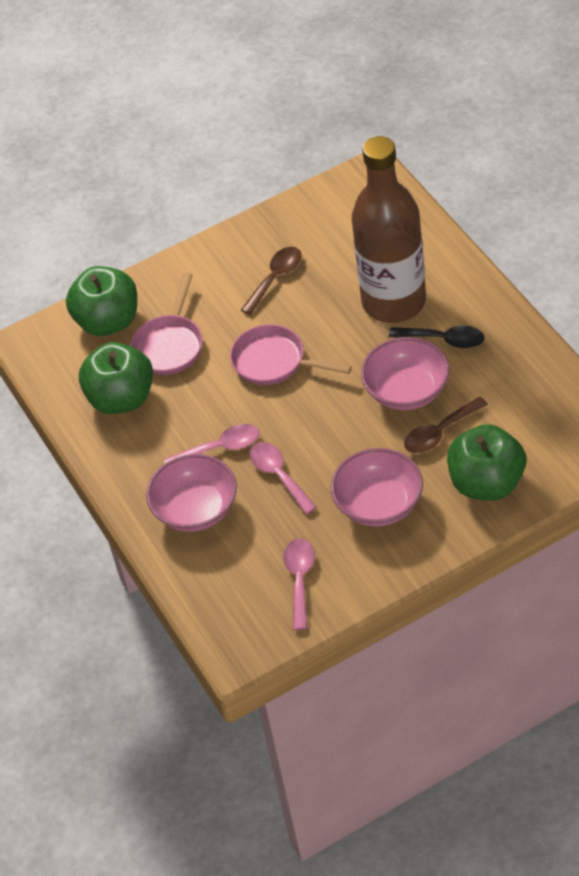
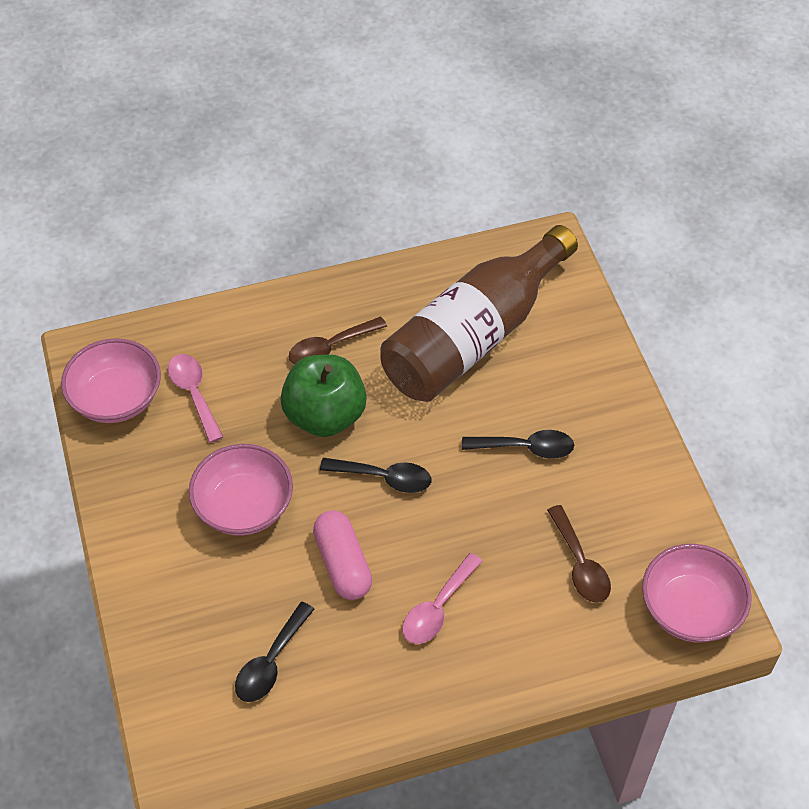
black spoon: 1 -> 3
green apple: 3 -> 1
pink capsule: 0 -> 1
pink pan: 2 -> 0
pink spoon: 3 -> 2

